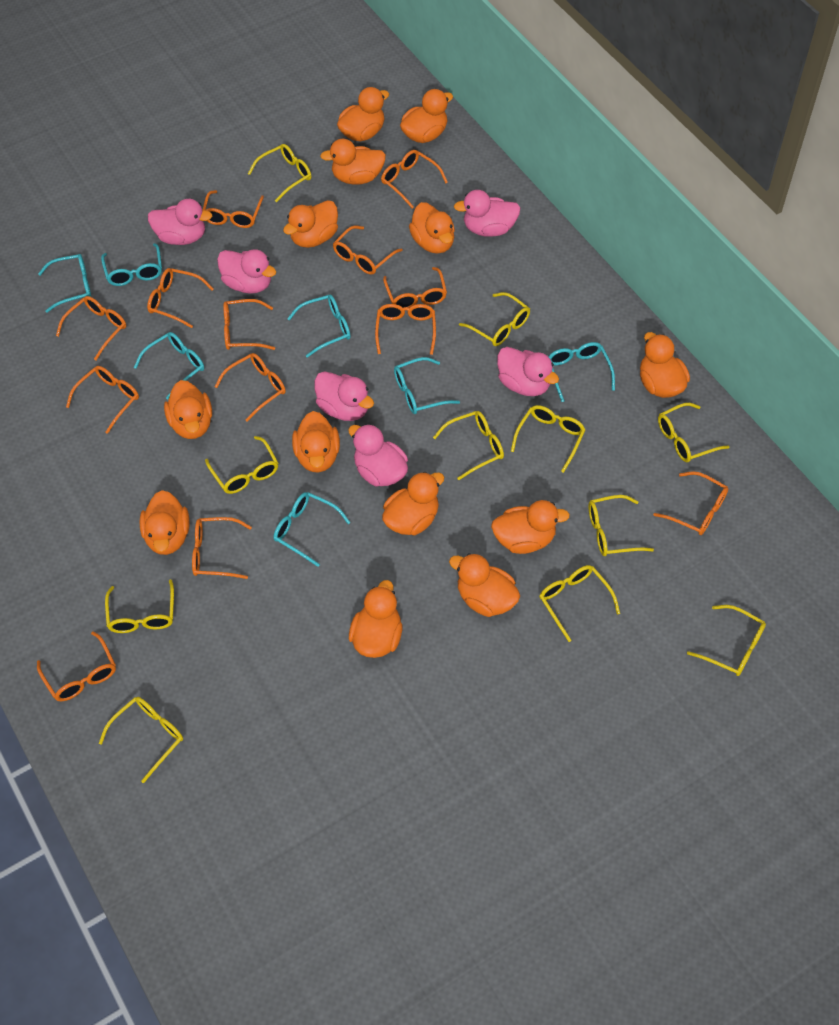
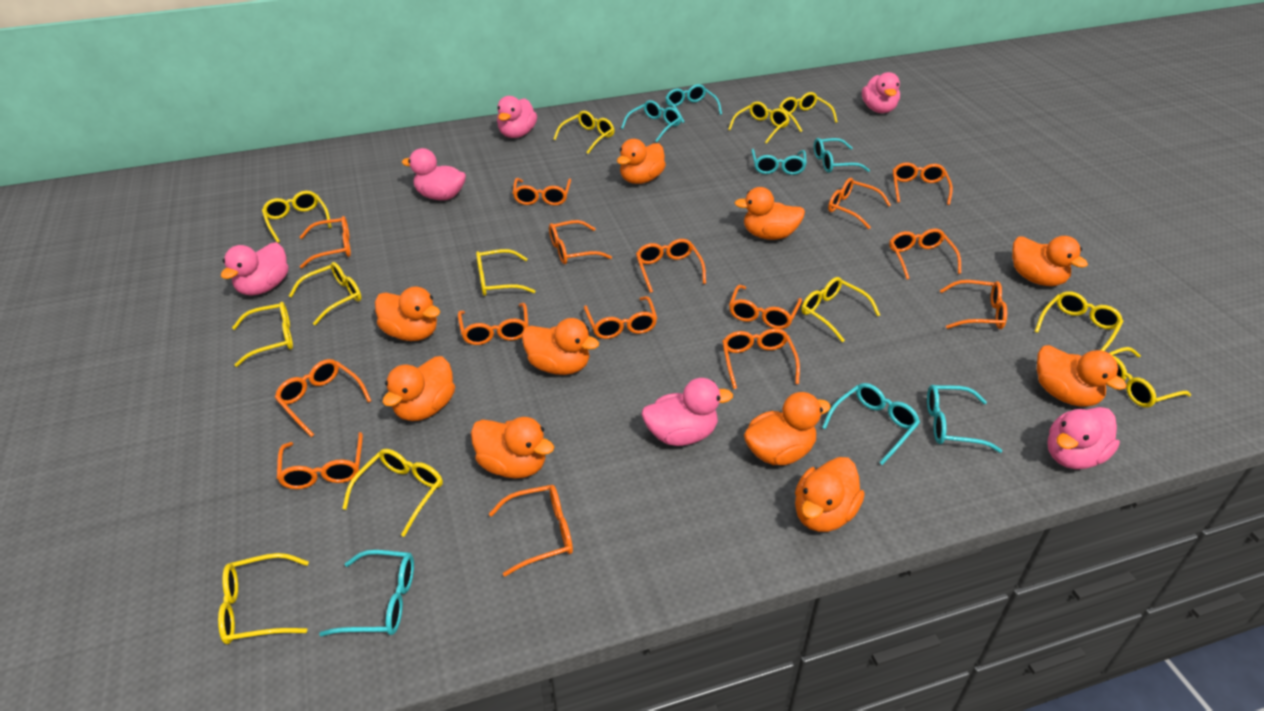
orange duck: 13 -> 10
orange glasses: 13 -> 15
yellow glasses: 11 -> 12

